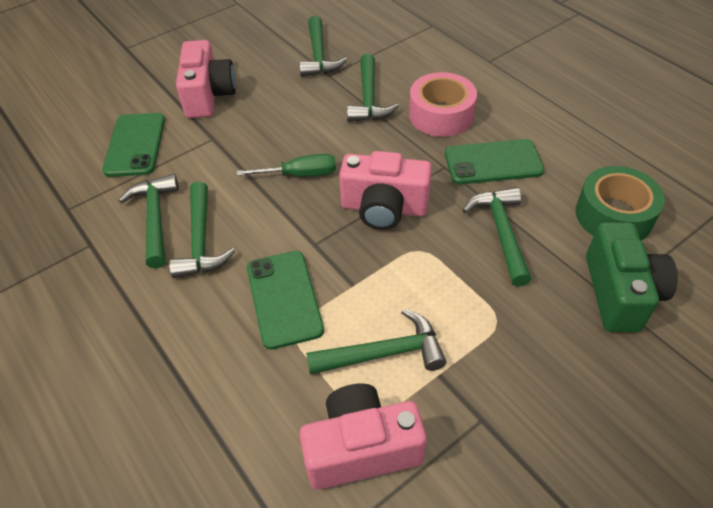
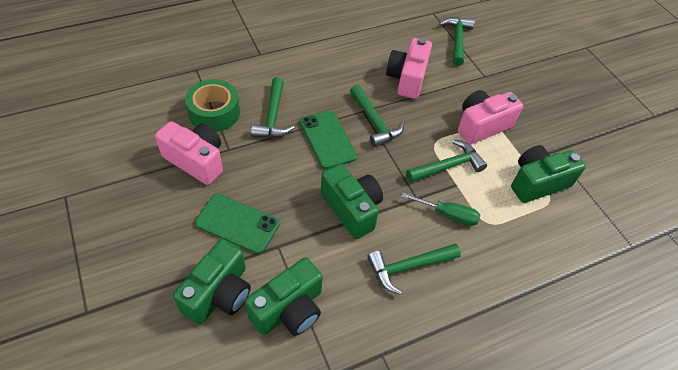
green camera: 1 -> 4
green hammer: 6 -> 5
green phone: 3 -> 2
pink tape: 1 -> 0

